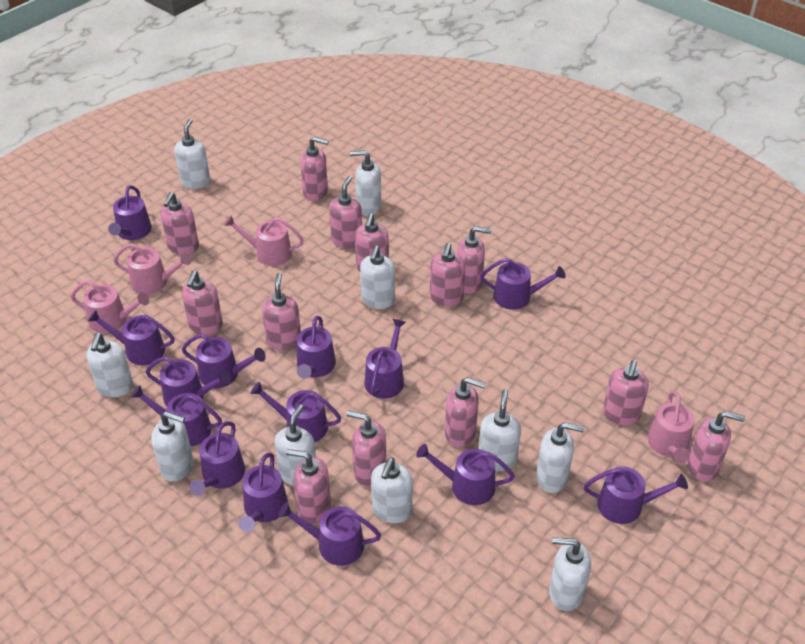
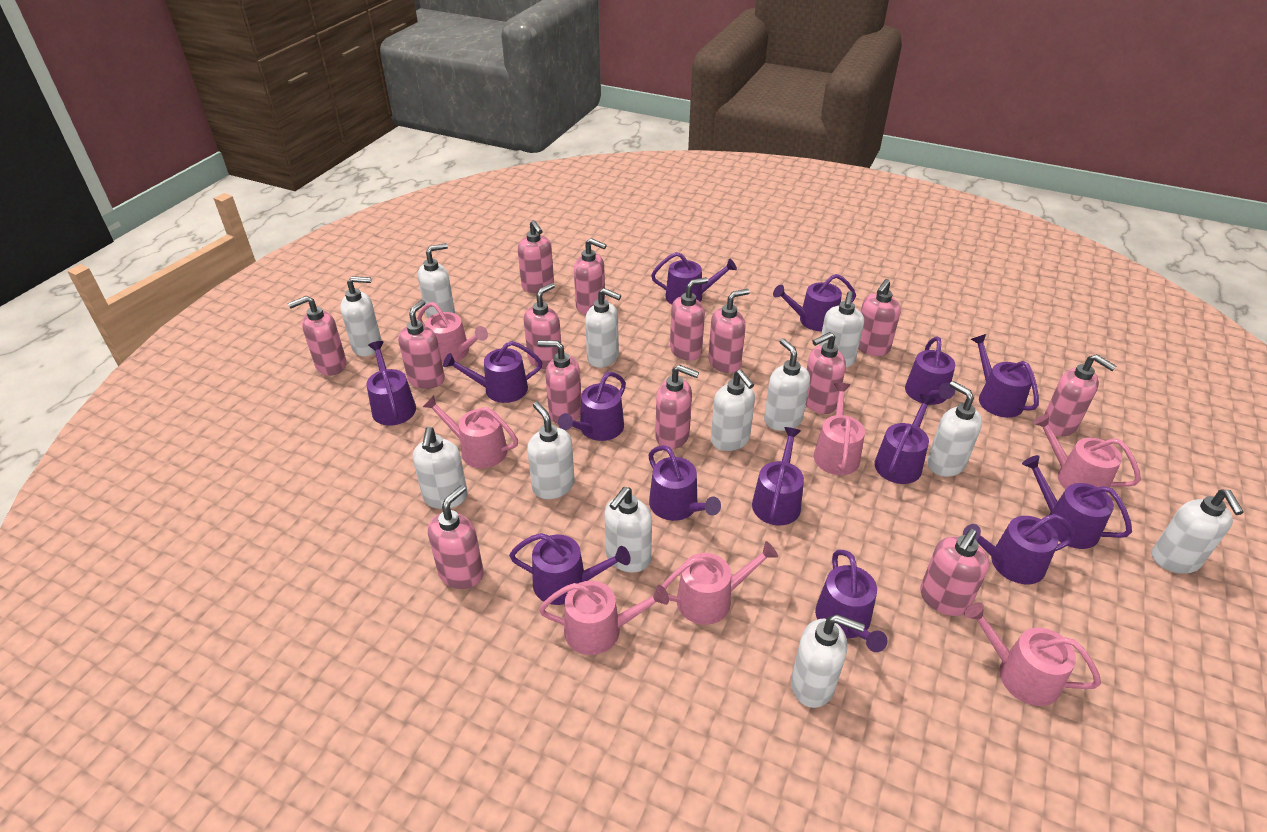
pink soap dispenser: 13 -> 14
pink watering can: 4 -> 7
white soap dispenser: 10 -> 12

